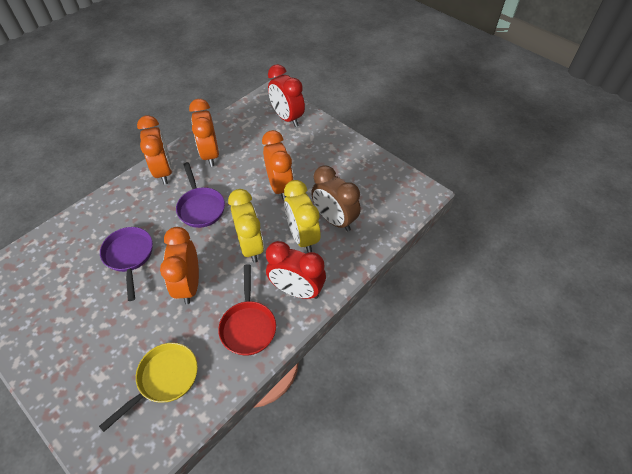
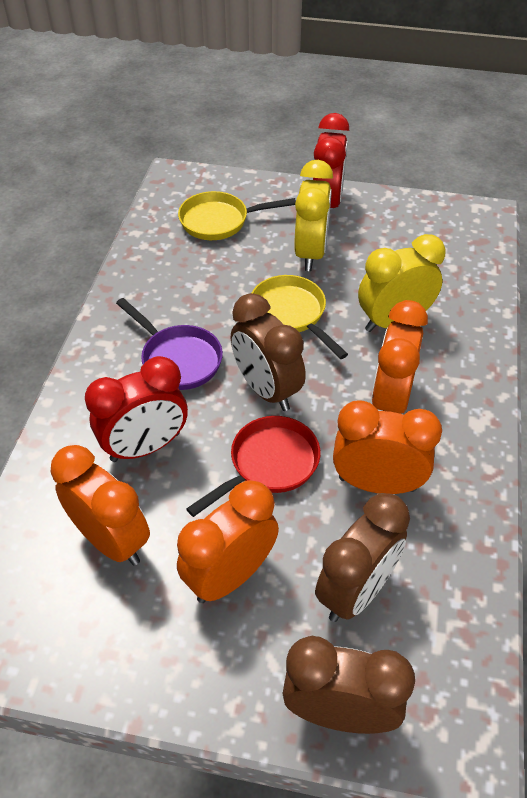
brown clock: 1 -> 3
purple pan: 2 -> 1
yellow pan: 1 -> 2

